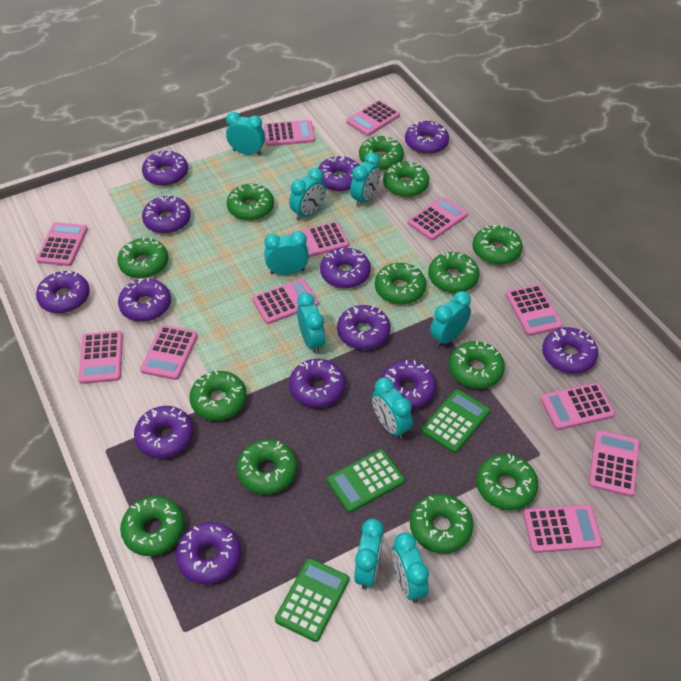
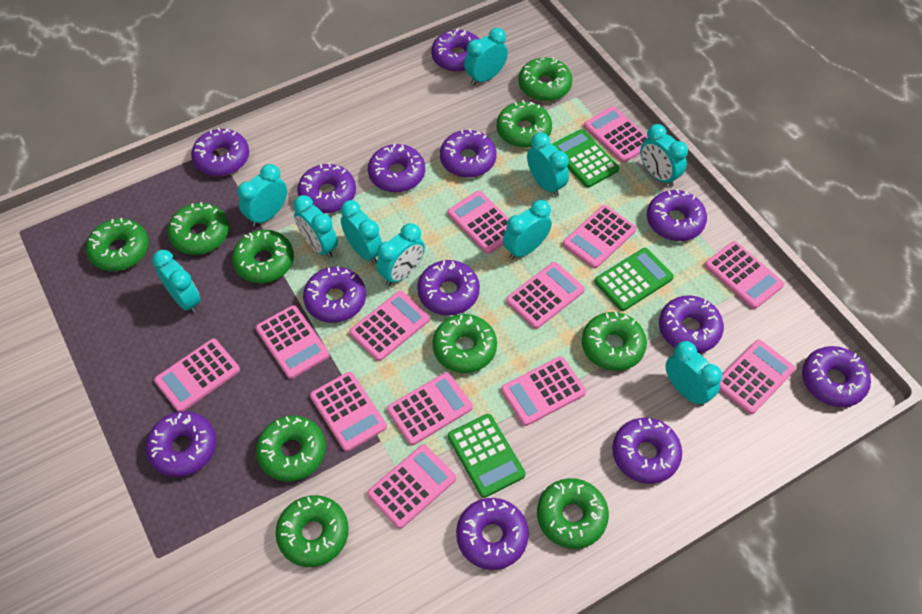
green donut: 13 -> 10
pink calculator: 12 -> 13
turquoise clock: 9 -> 10

